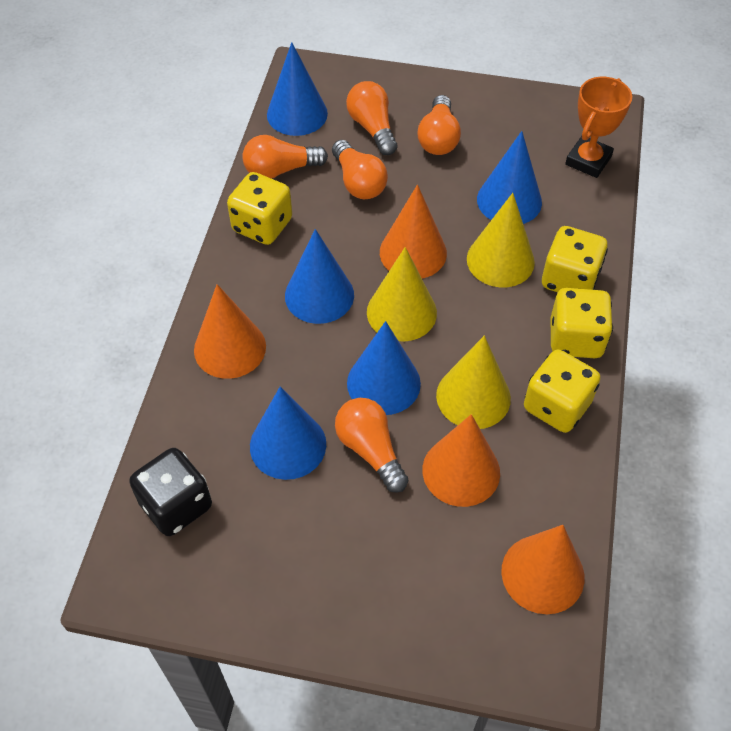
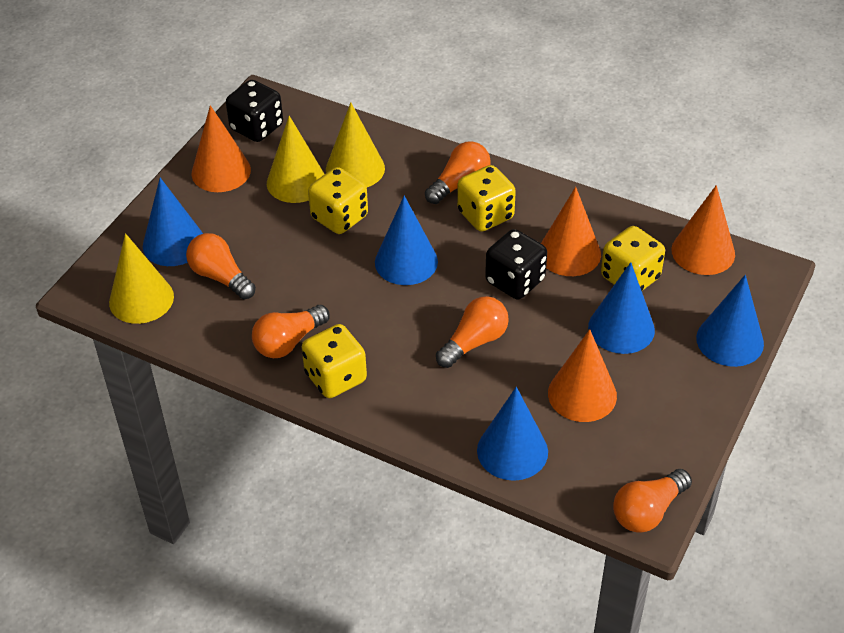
black dice: 1 -> 2
orange trophy: 1 -> 0

